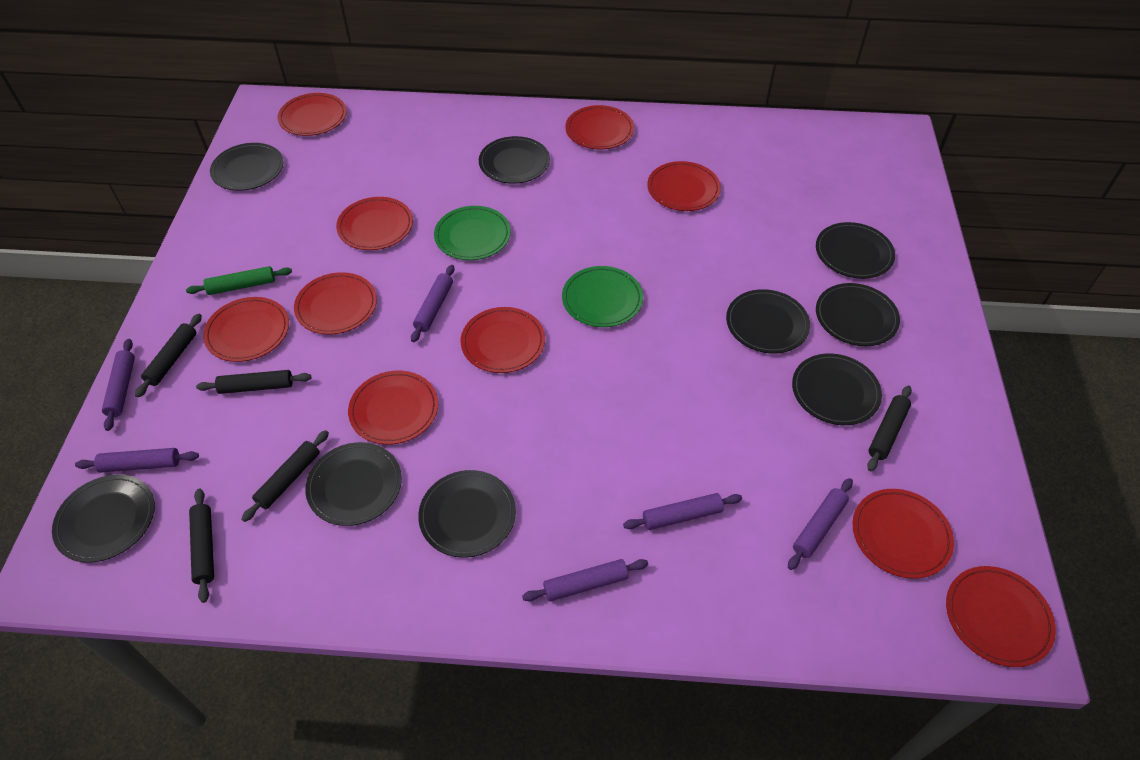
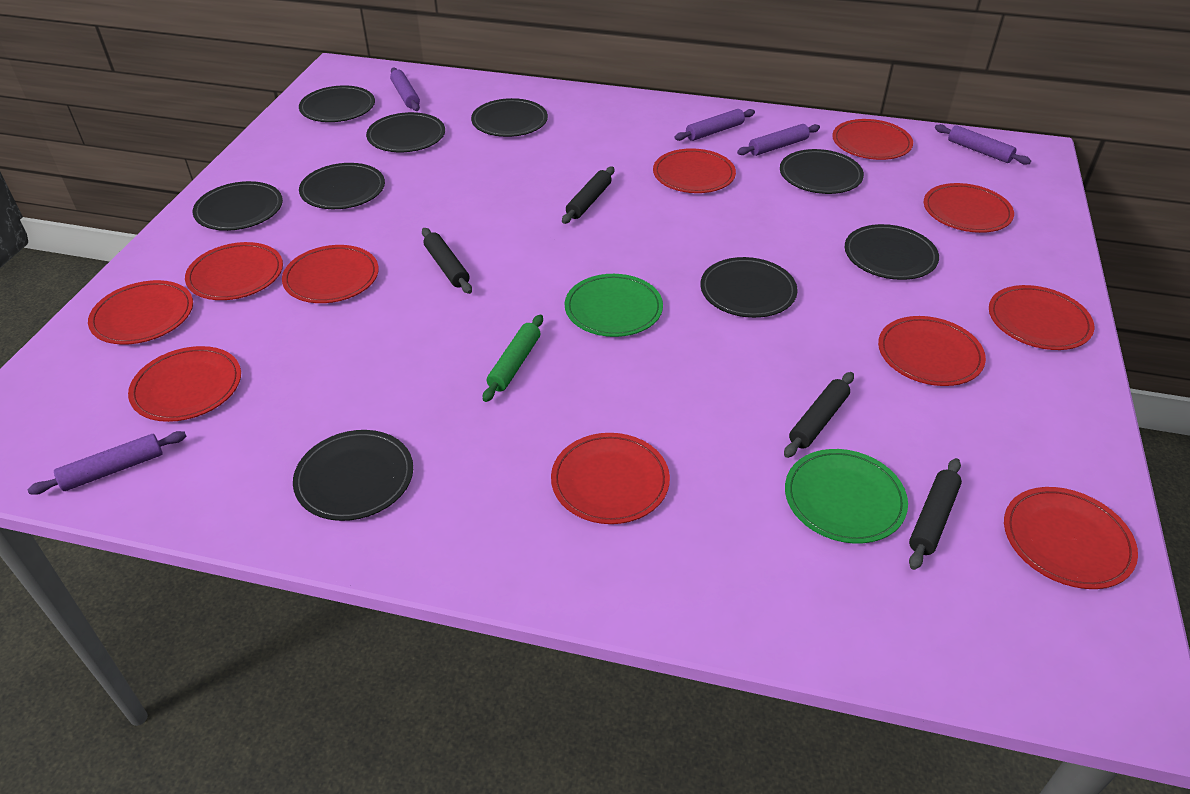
black rolling pin: 5 -> 4
purple rolling pin: 6 -> 5
red plate: 10 -> 11

